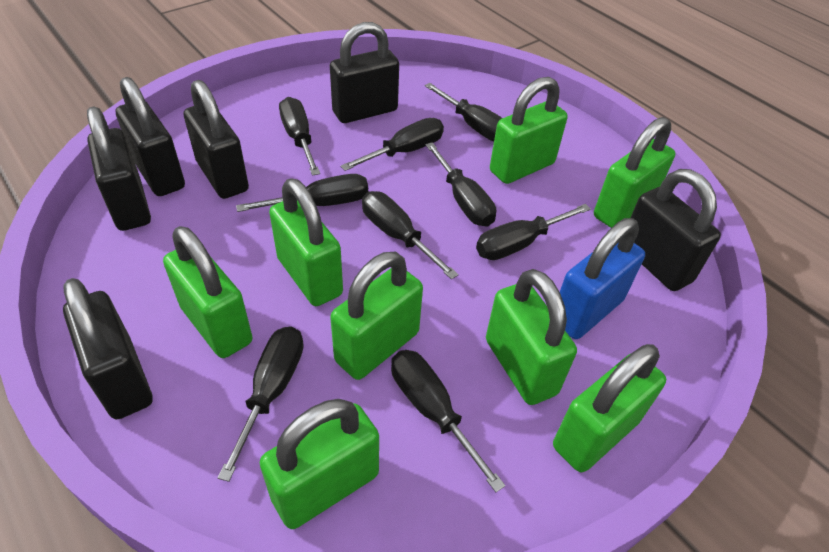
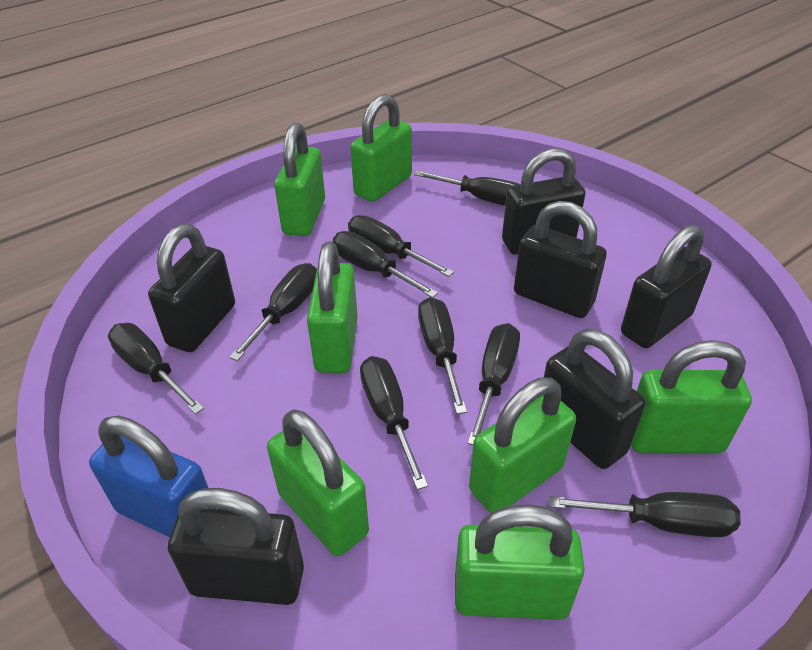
green padlock: 8 -> 7

